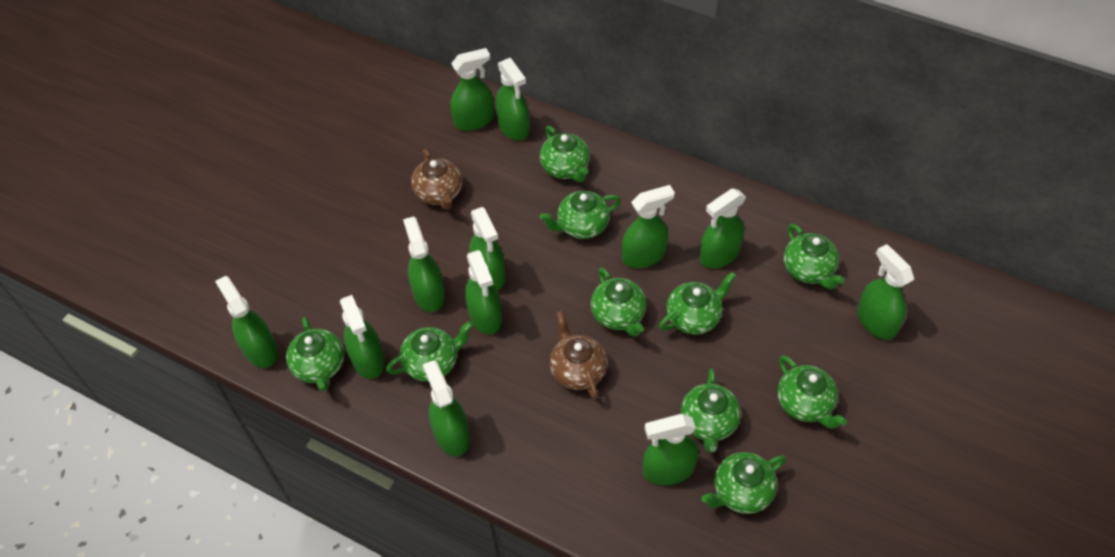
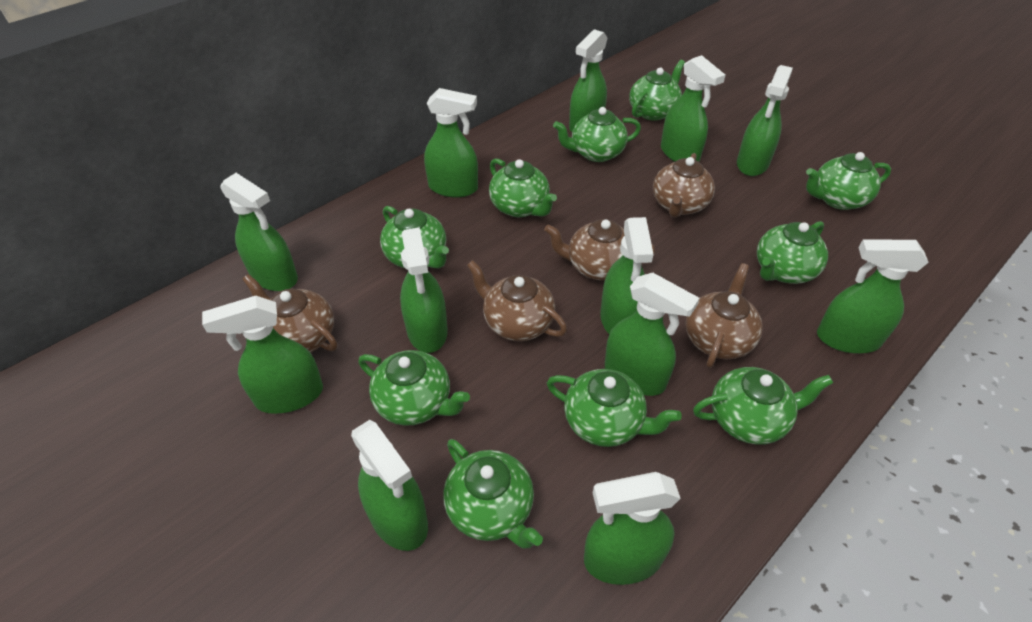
brown teapot: 2 -> 5

